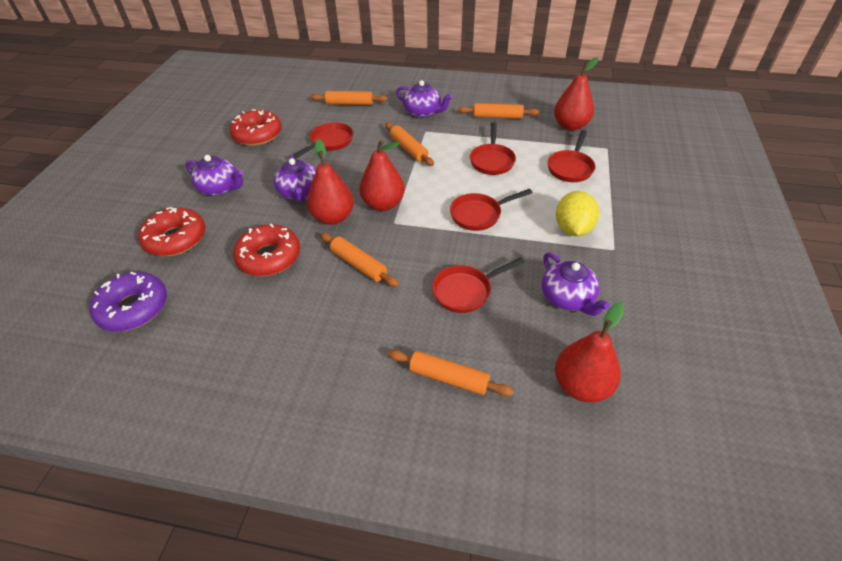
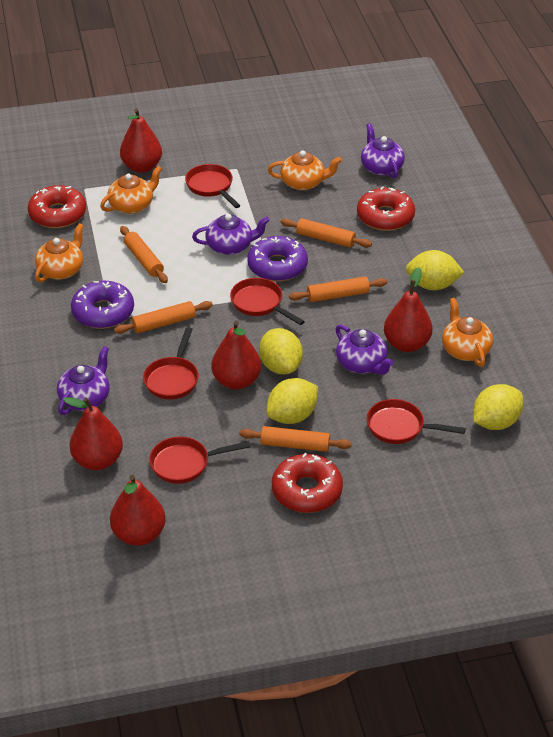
orange teapot: 0 -> 4
purple donut: 1 -> 2
red pear: 4 -> 5
yellow lemon: 1 -> 4

